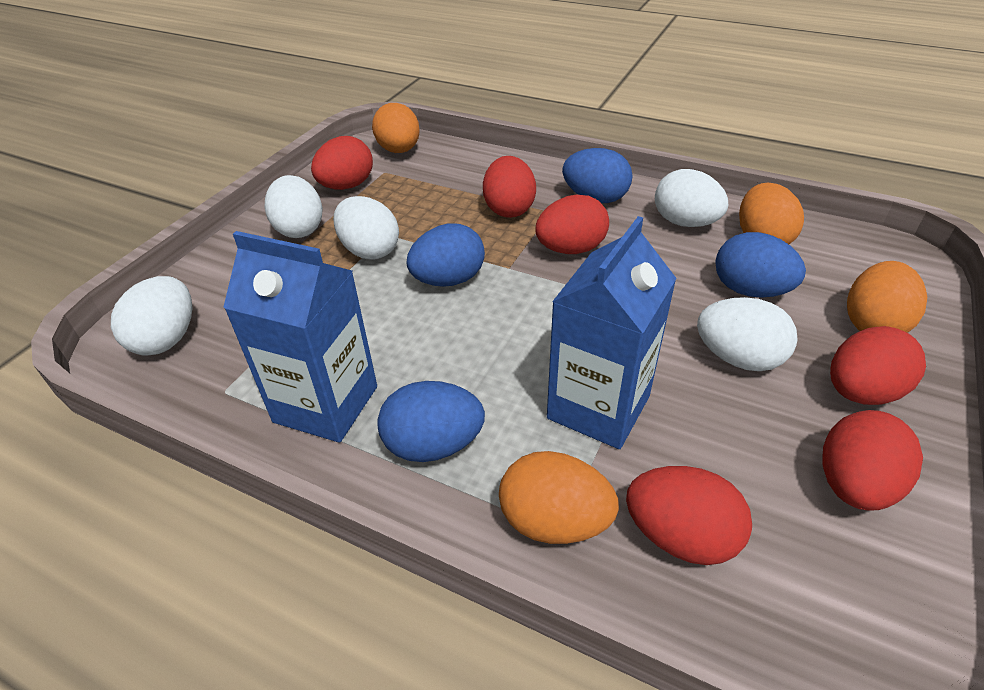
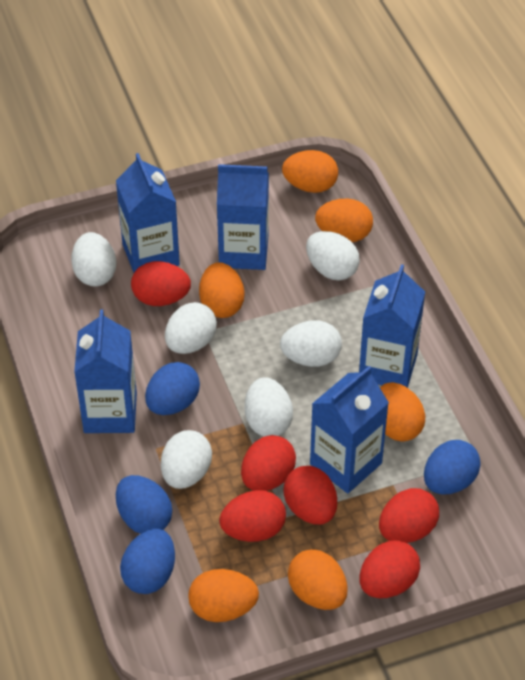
blue carton: 2 -> 5
orange egg: 4 -> 6
white egg: 5 -> 6

